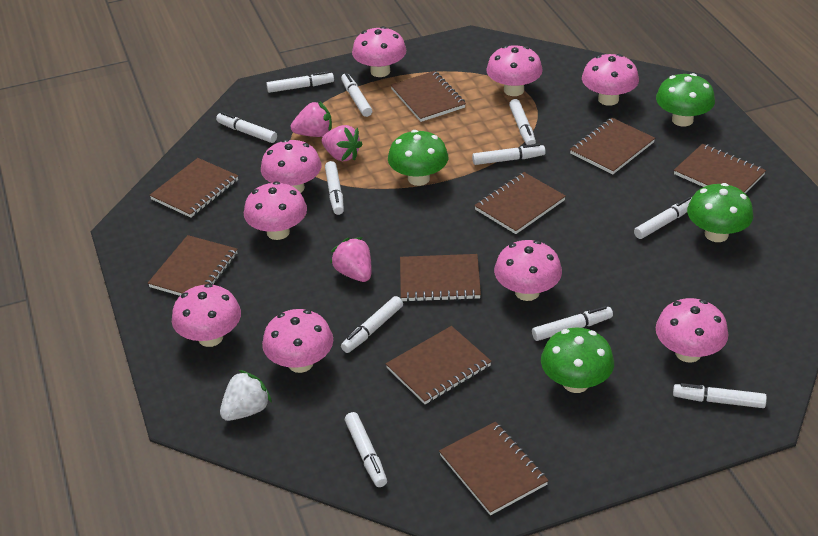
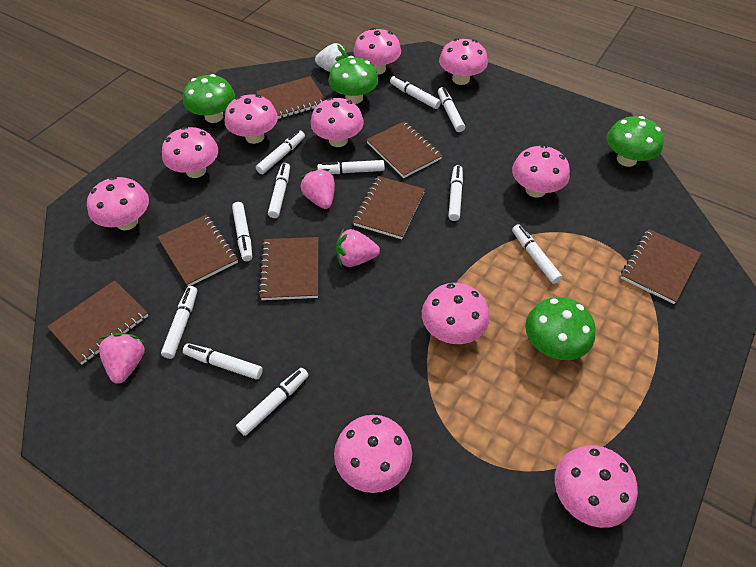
brown notebook: 9 -> 7
pink mushroom: 9 -> 10

